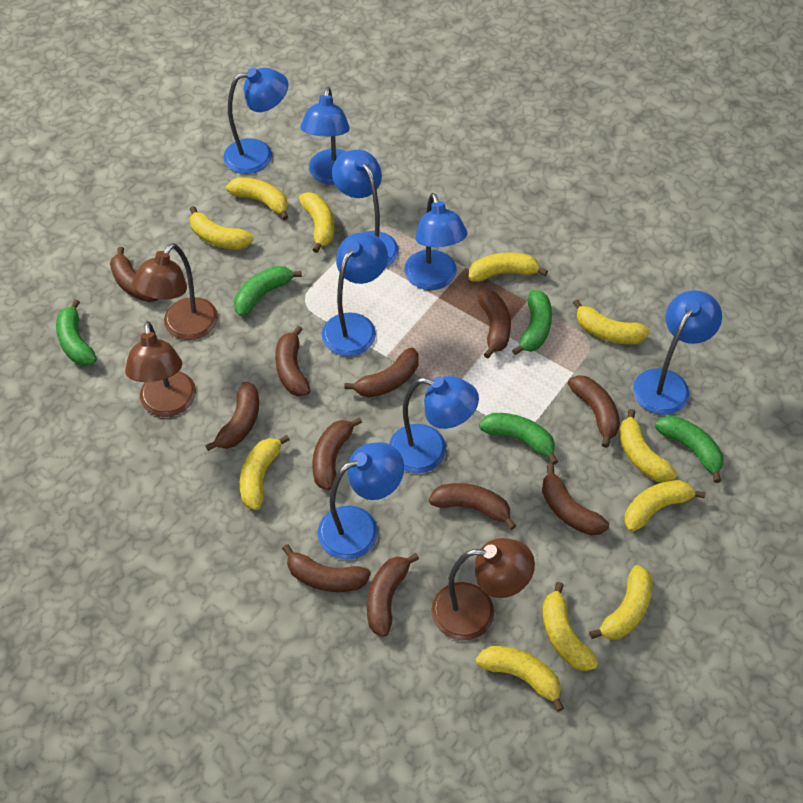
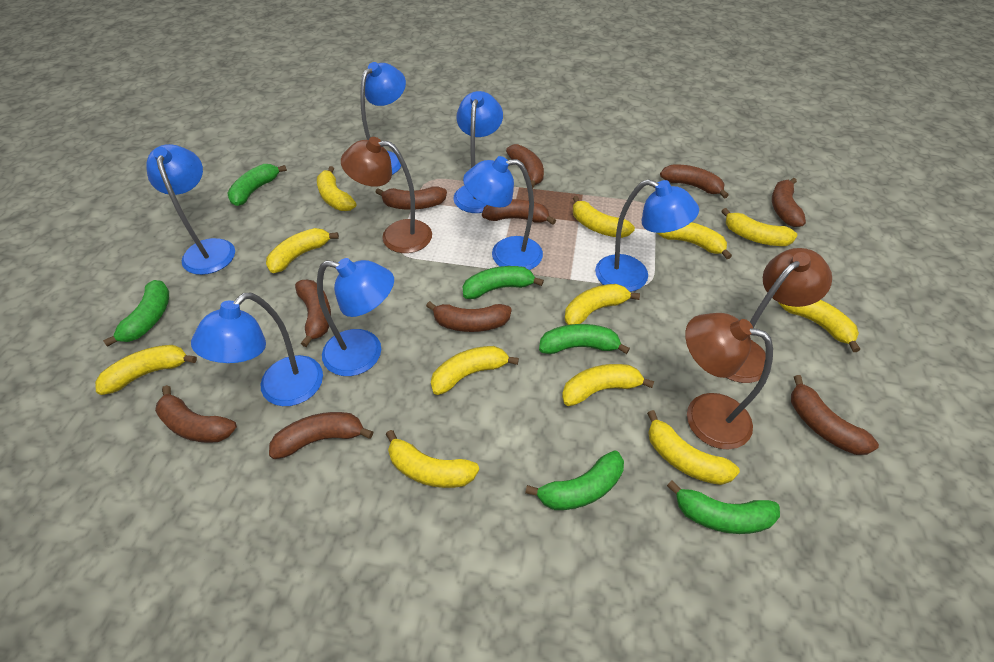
blue lamp: 8 -> 7
brown banana: 11 -> 10
green banana: 5 -> 6
yellow banana: 11 -> 12

